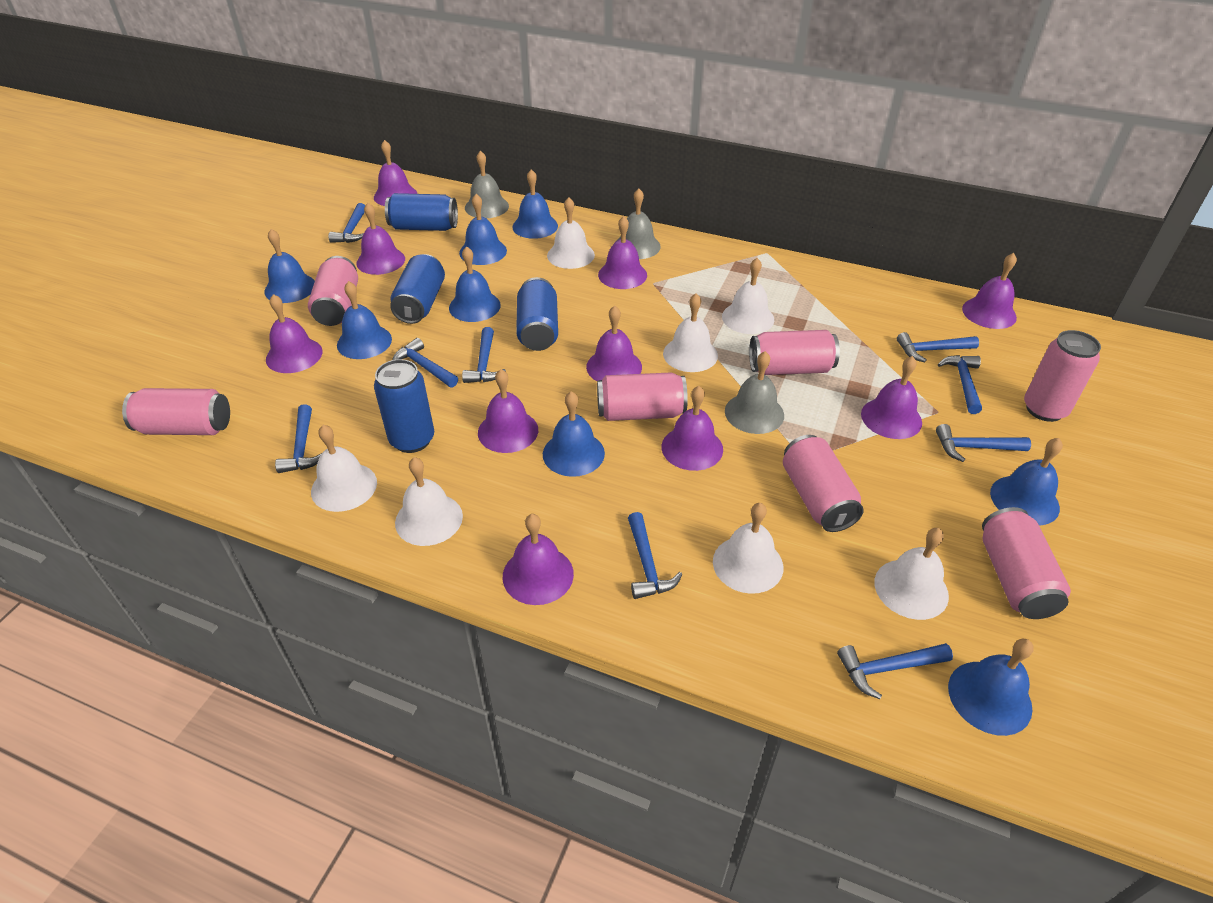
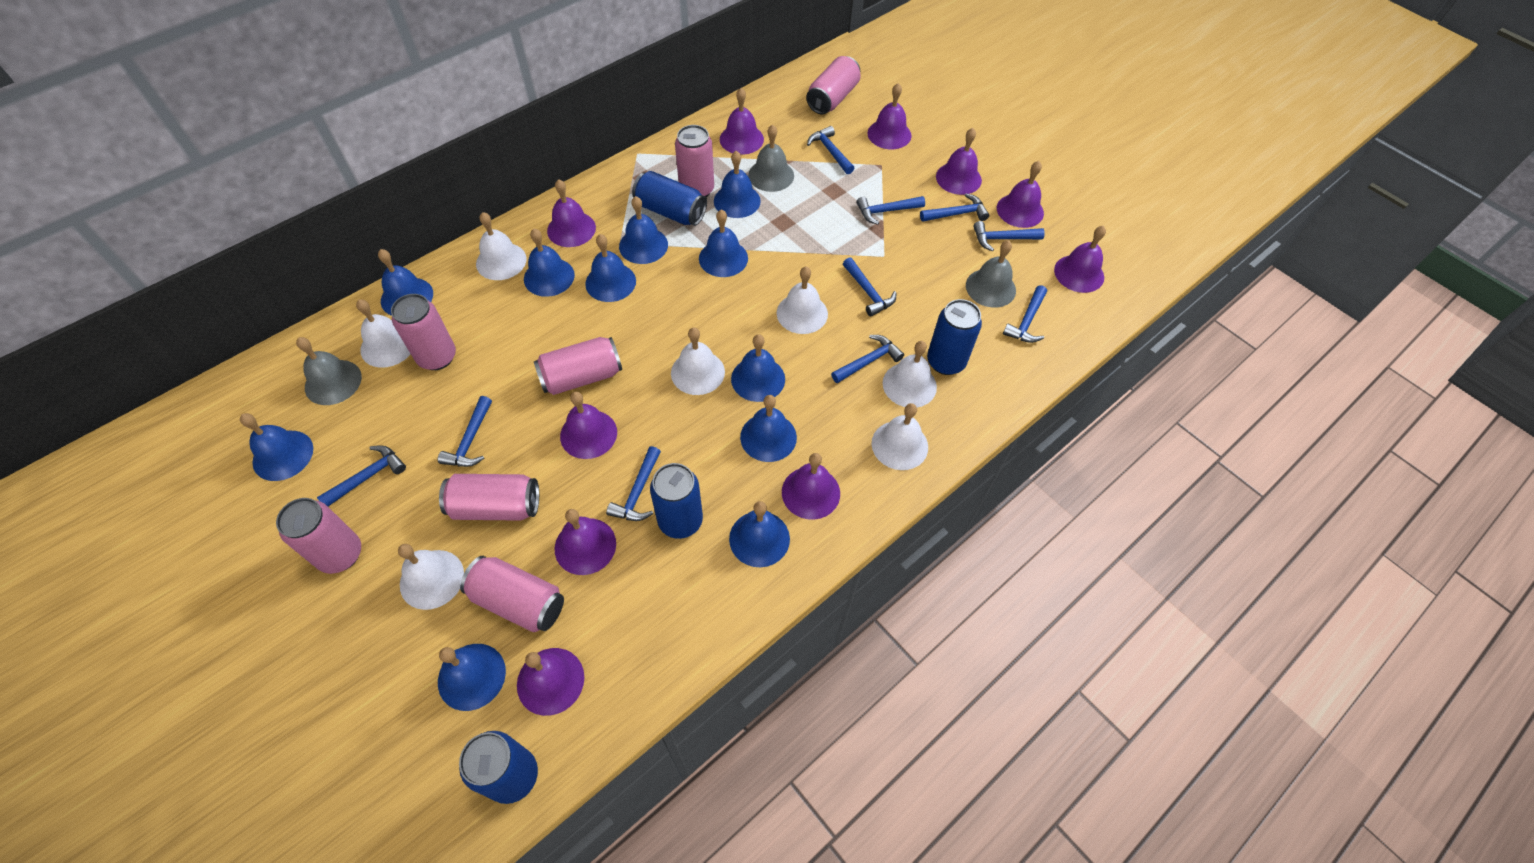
blue bell: 8 -> 11
blue hammer: 9 -> 10

